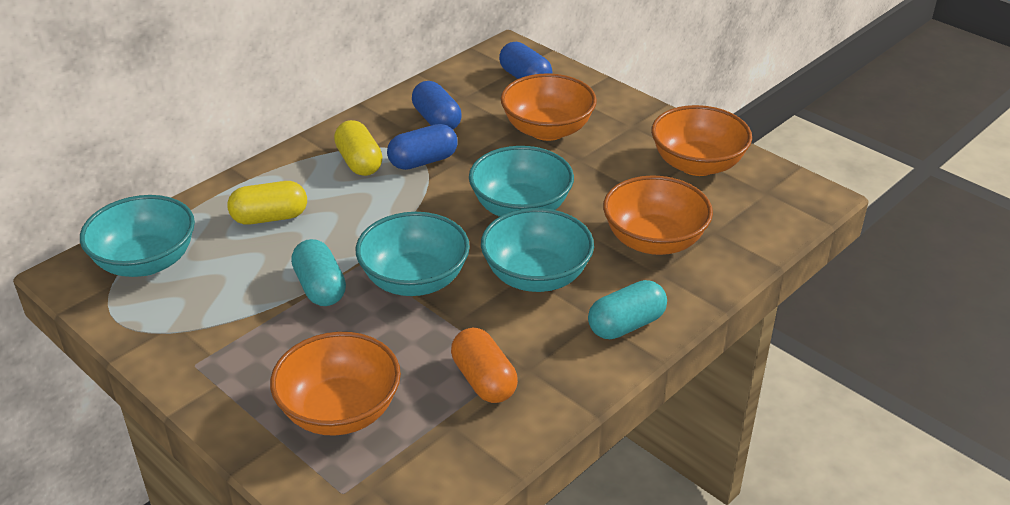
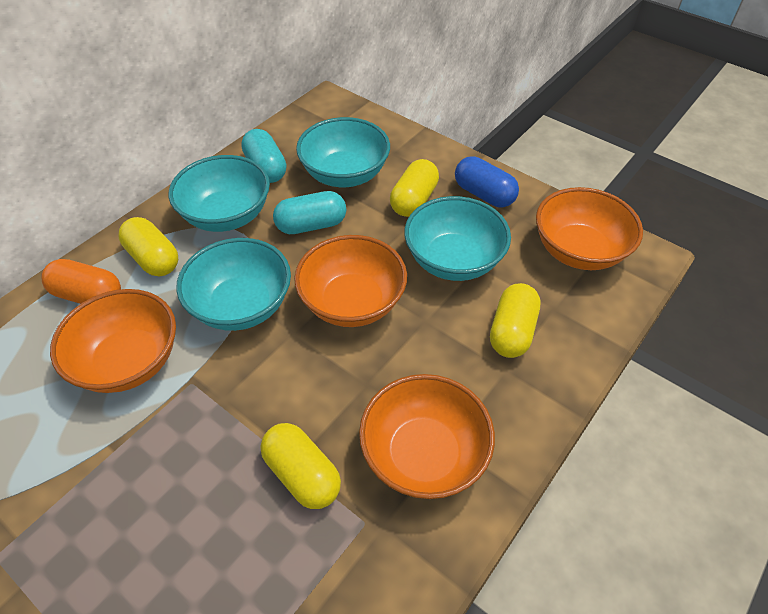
blue capsule: 3 -> 1
yellow capsule: 2 -> 4

